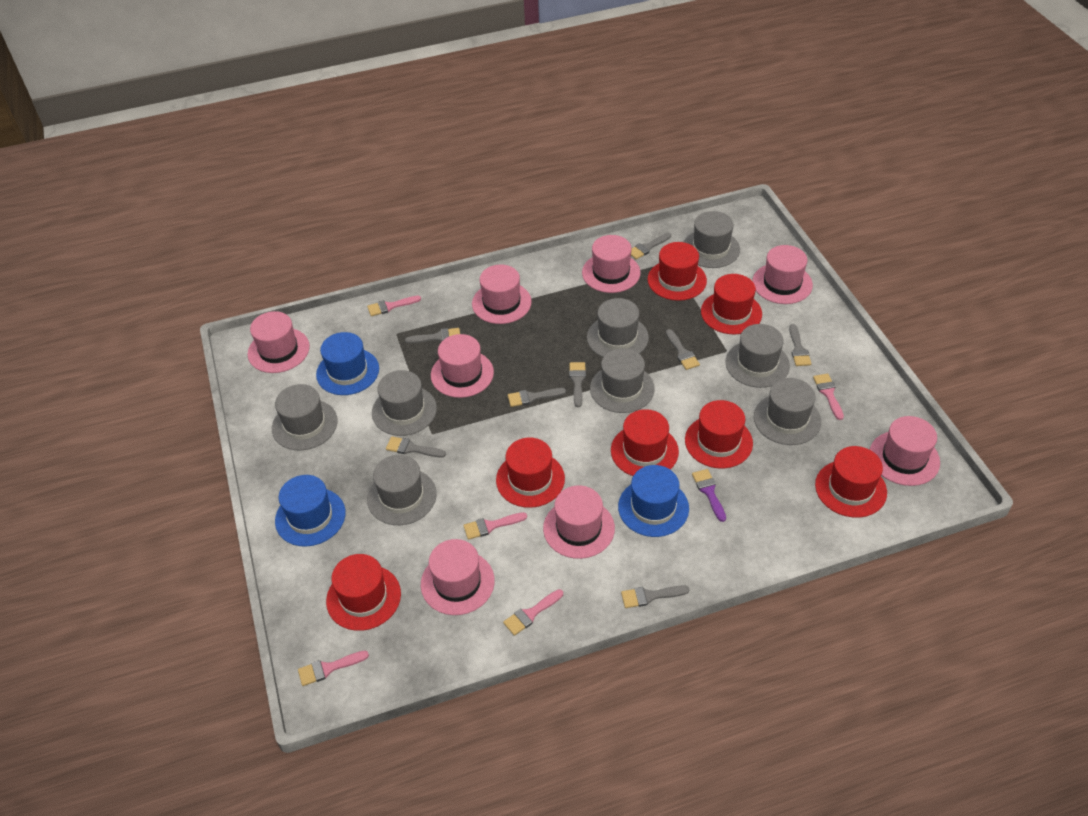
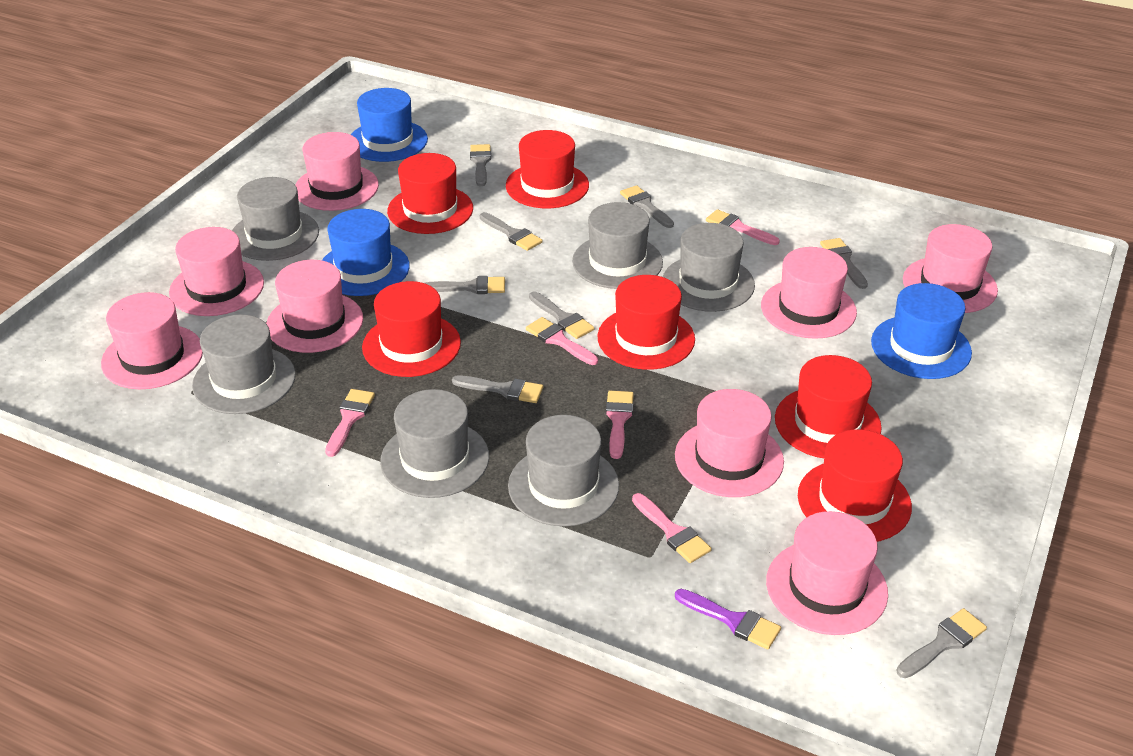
grey hat: 8 -> 6
red hat: 7 -> 6

